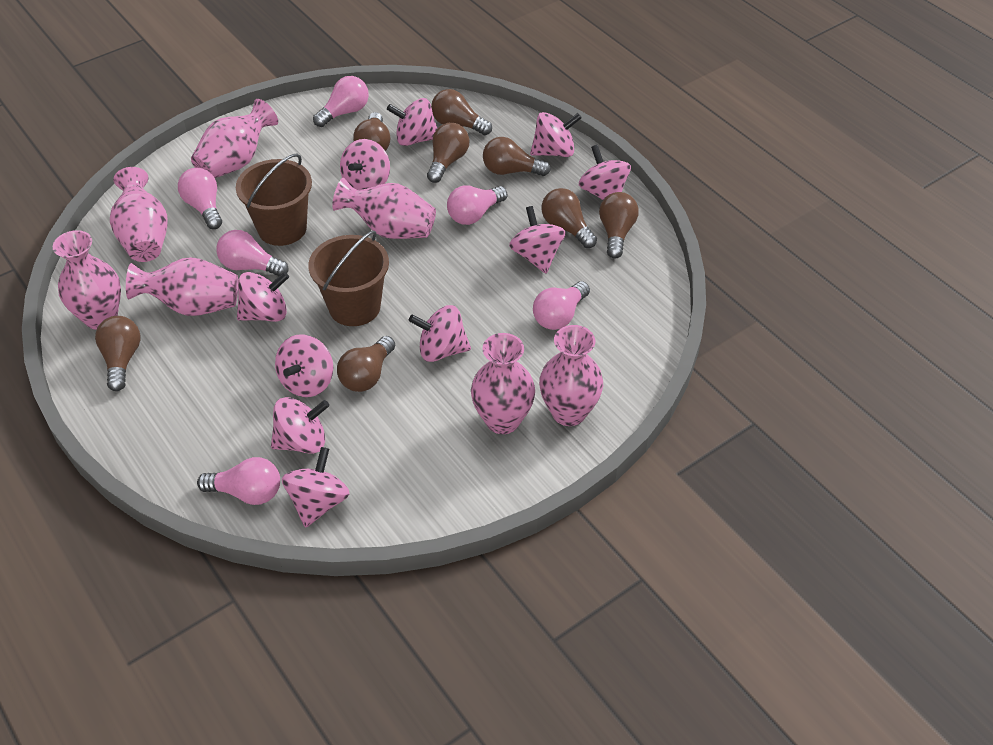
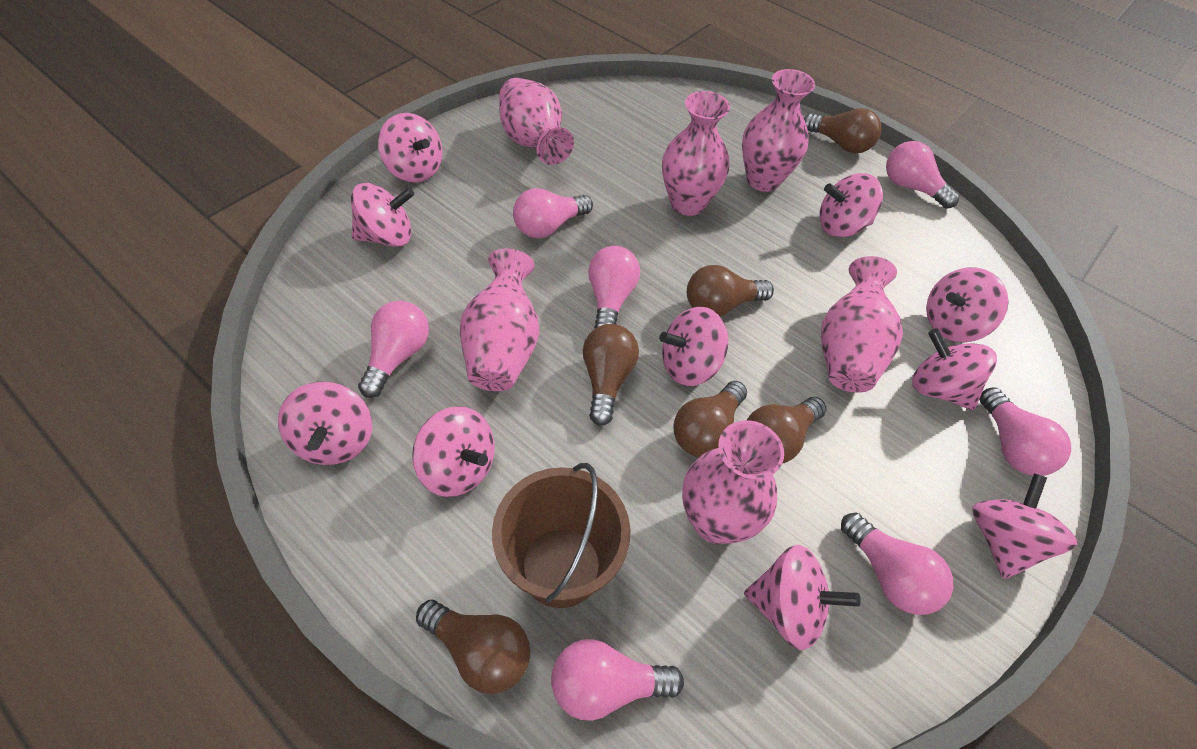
brown bucket: 2 -> 1
brown light bulb: 8 -> 6
pink light bulb: 6 -> 7
pink vase: 7 -> 6

